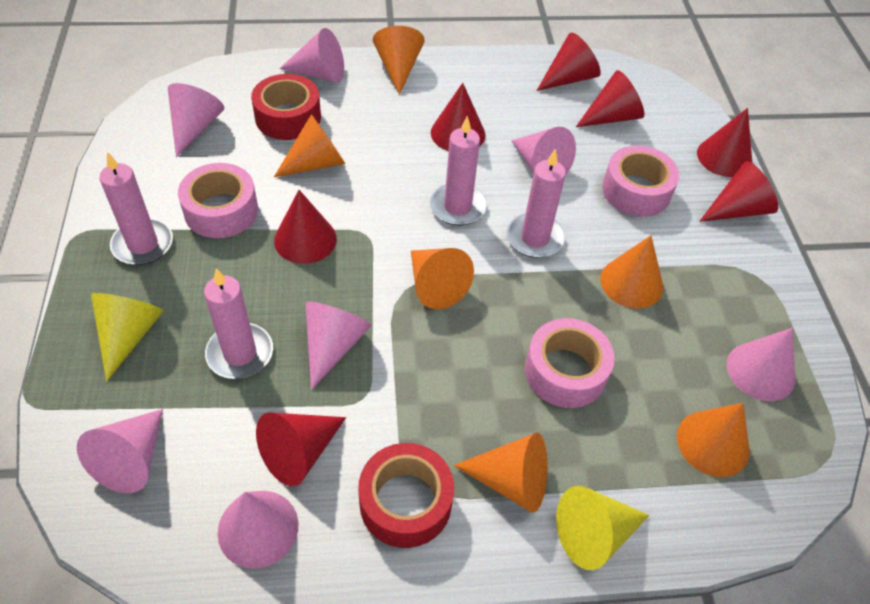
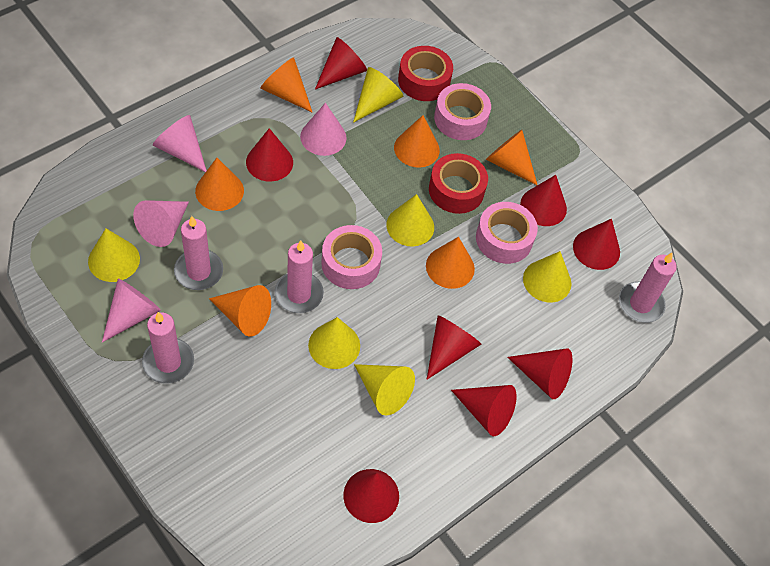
pink cone: 7 -> 4
red cone: 7 -> 8
yellow cone: 2 -> 6

